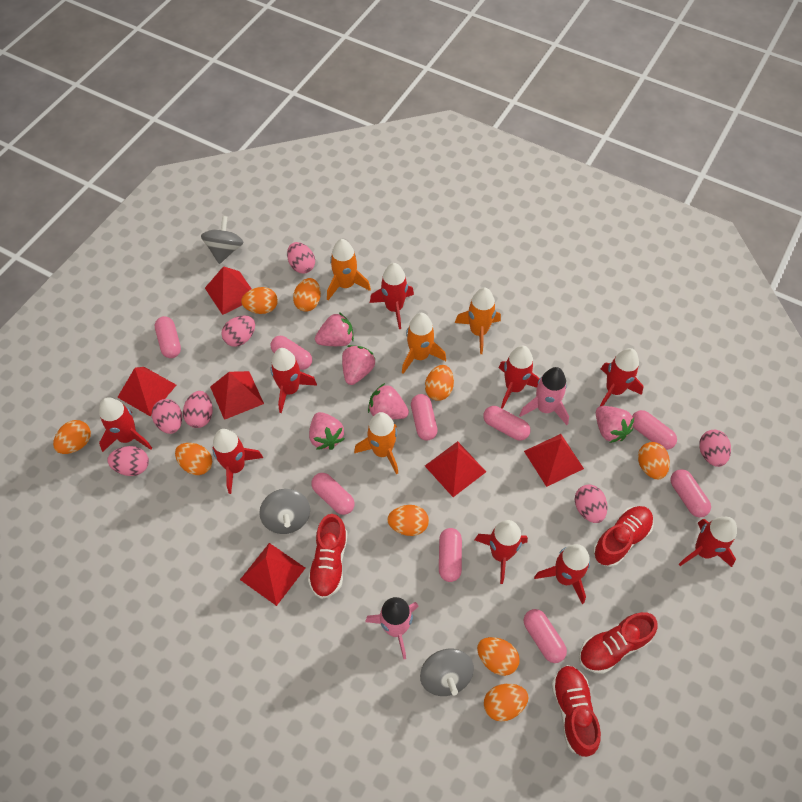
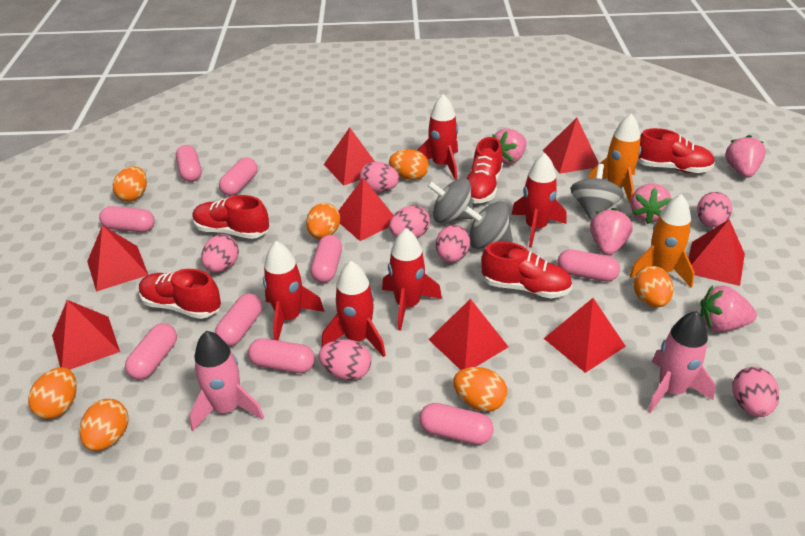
orange egg: 9 -> 7
orange rocket: 4 -> 2
red pyramid: 6 -> 8
red rocket: 9 -> 5
red shoe: 4 -> 5

